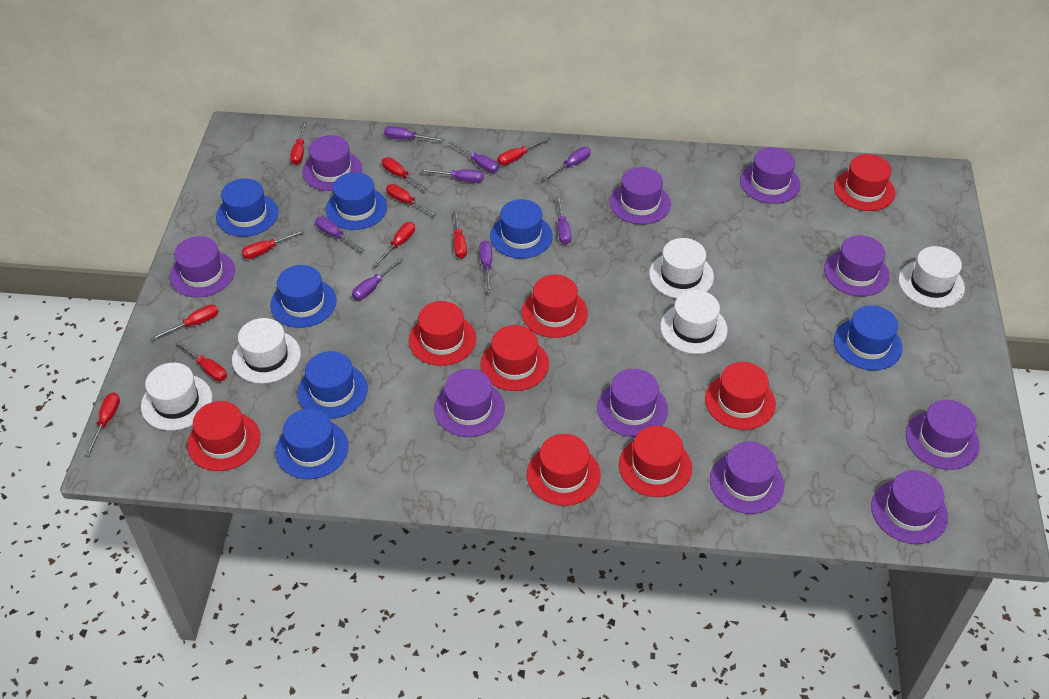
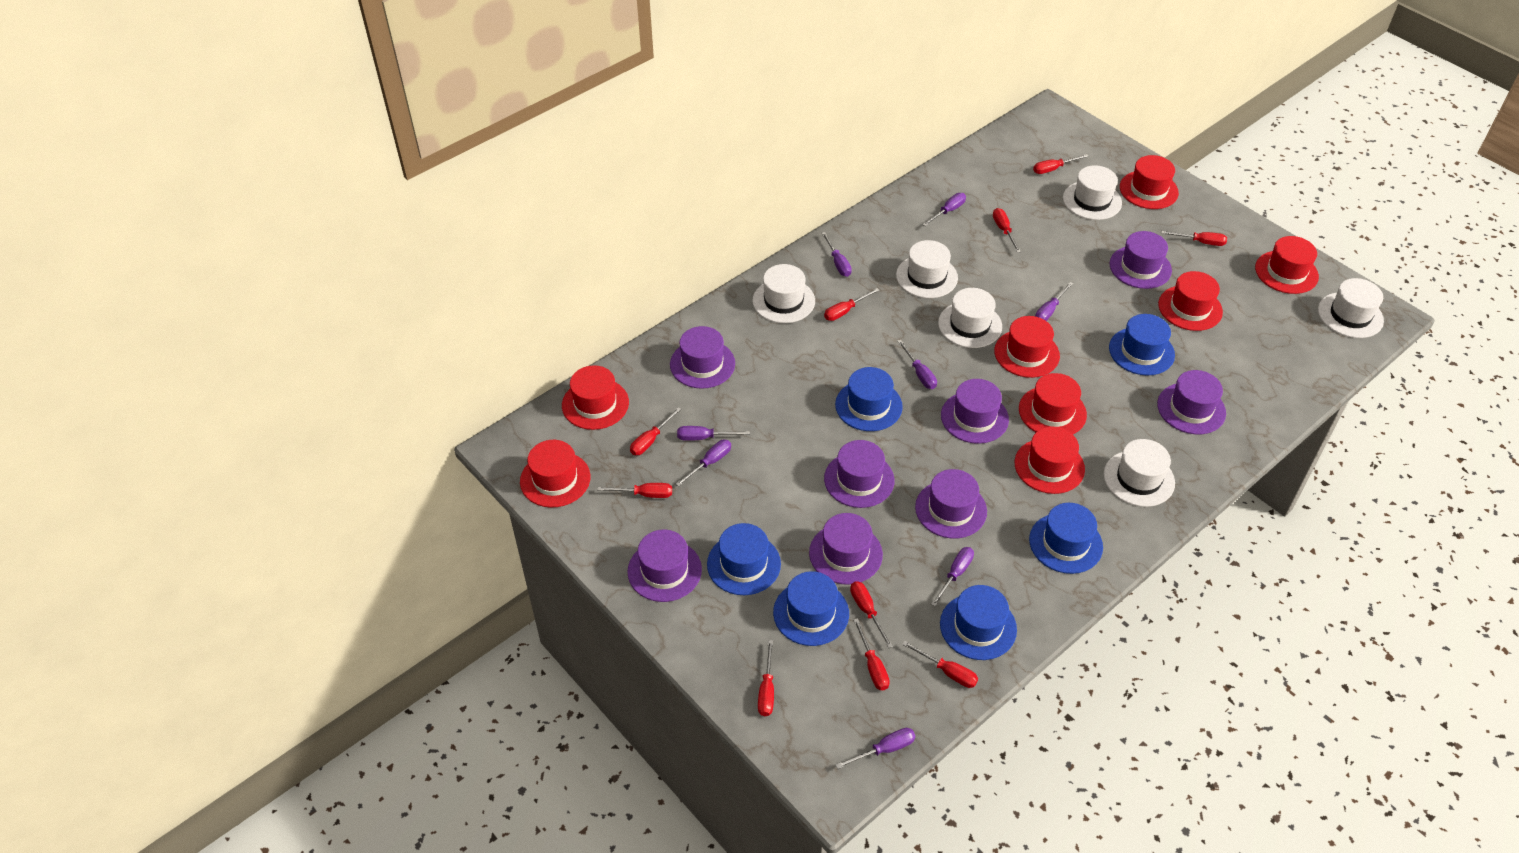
blue hat: 7 -> 6
purple hat: 10 -> 8
white hat: 5 -> 6

